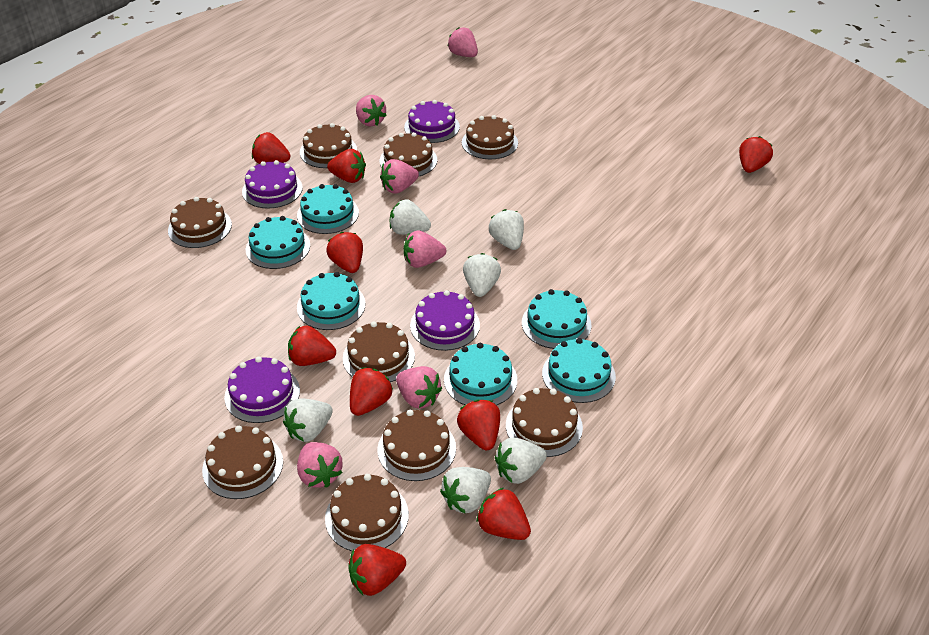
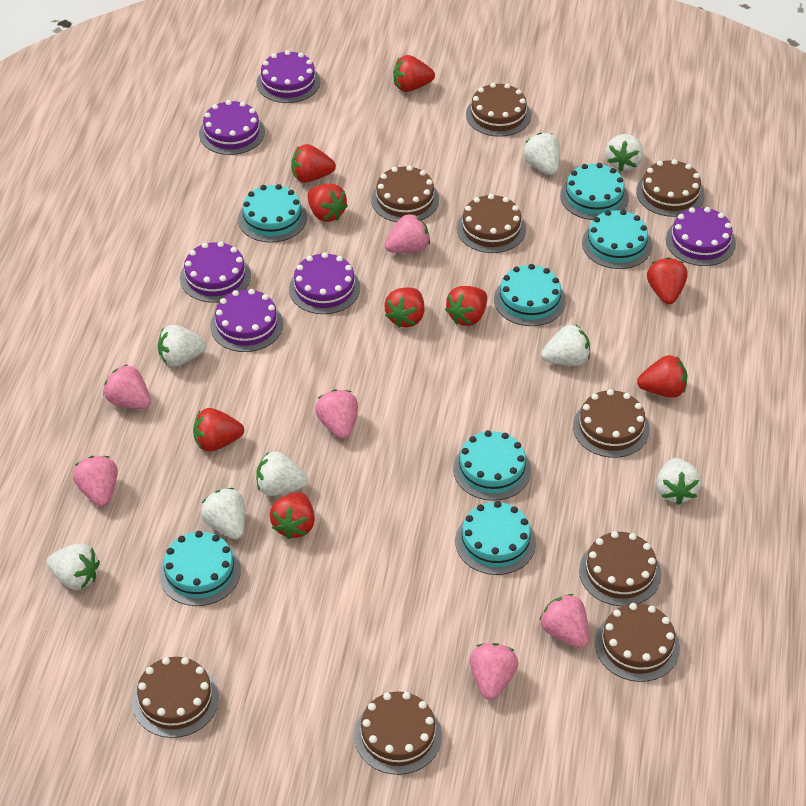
purple cake: 4 -> 6
turquoise cake: 6 -> 7
white strawberry: 6 -> 8

